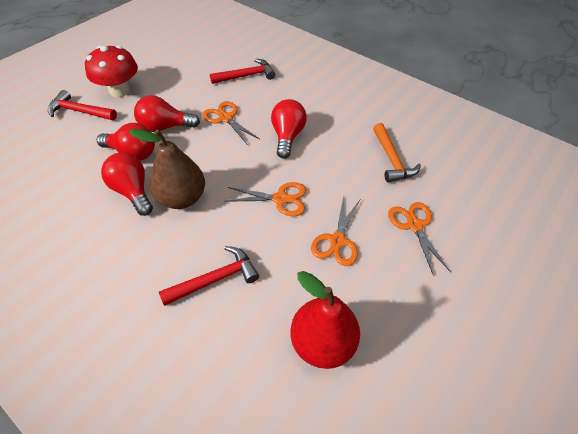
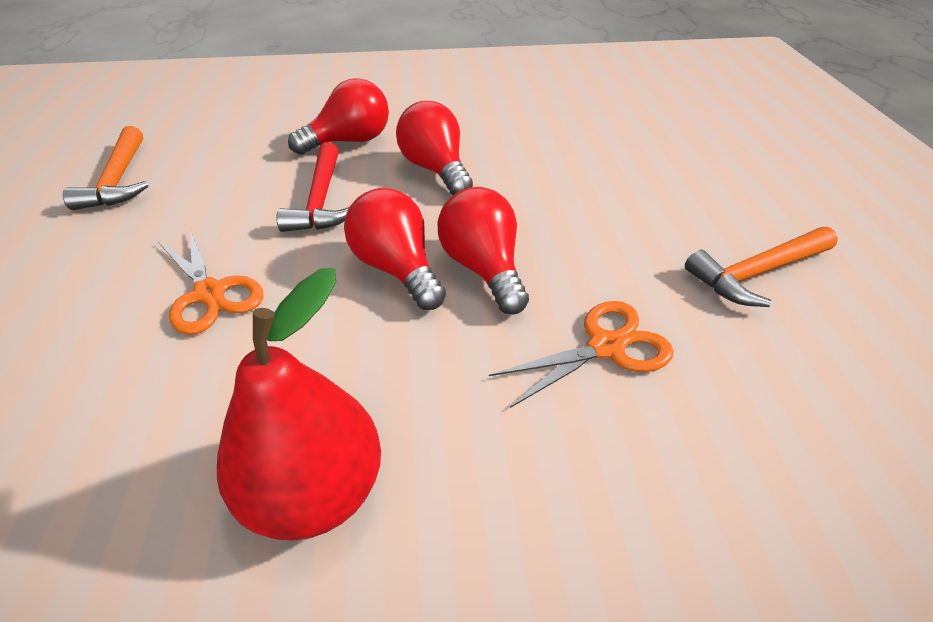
brown pear: 1 -> 0
orange hammer: 1 -> 2
orange scissors: 4 -> 2
red hammer: 3 -> 1
red mushroom: 1 -> 0

